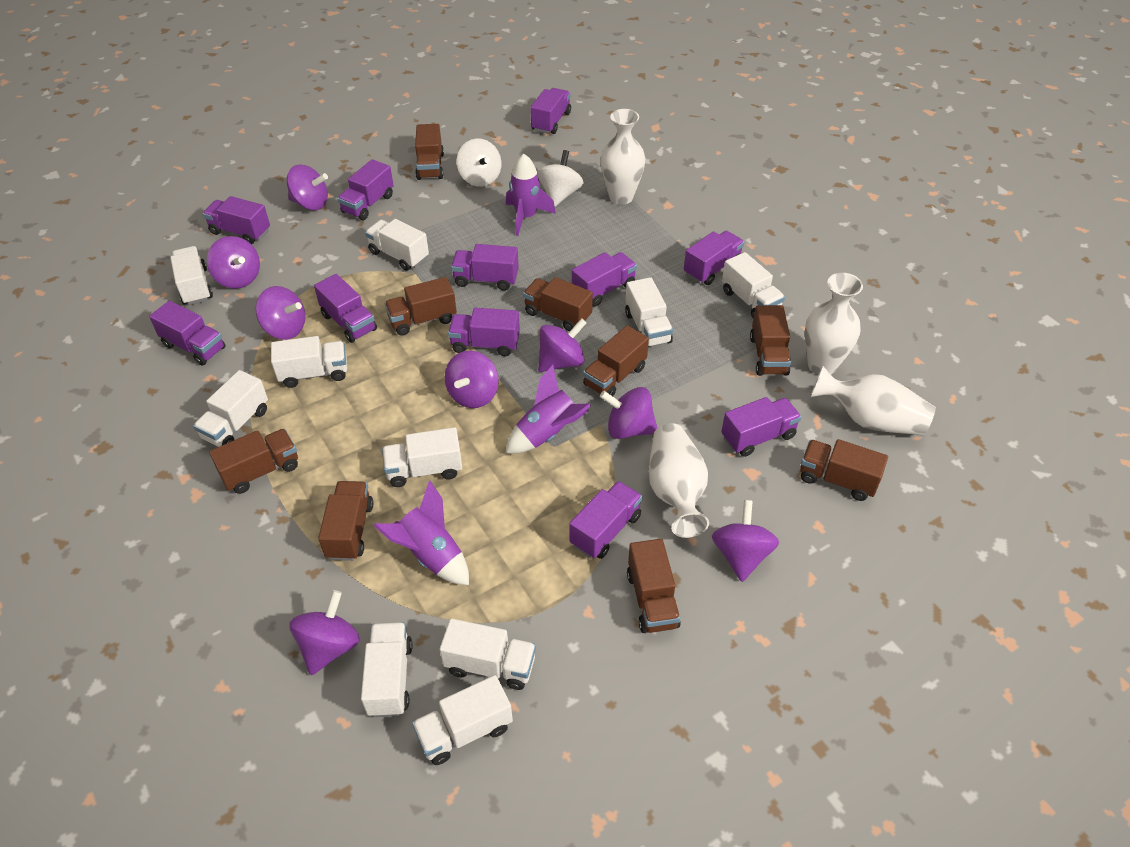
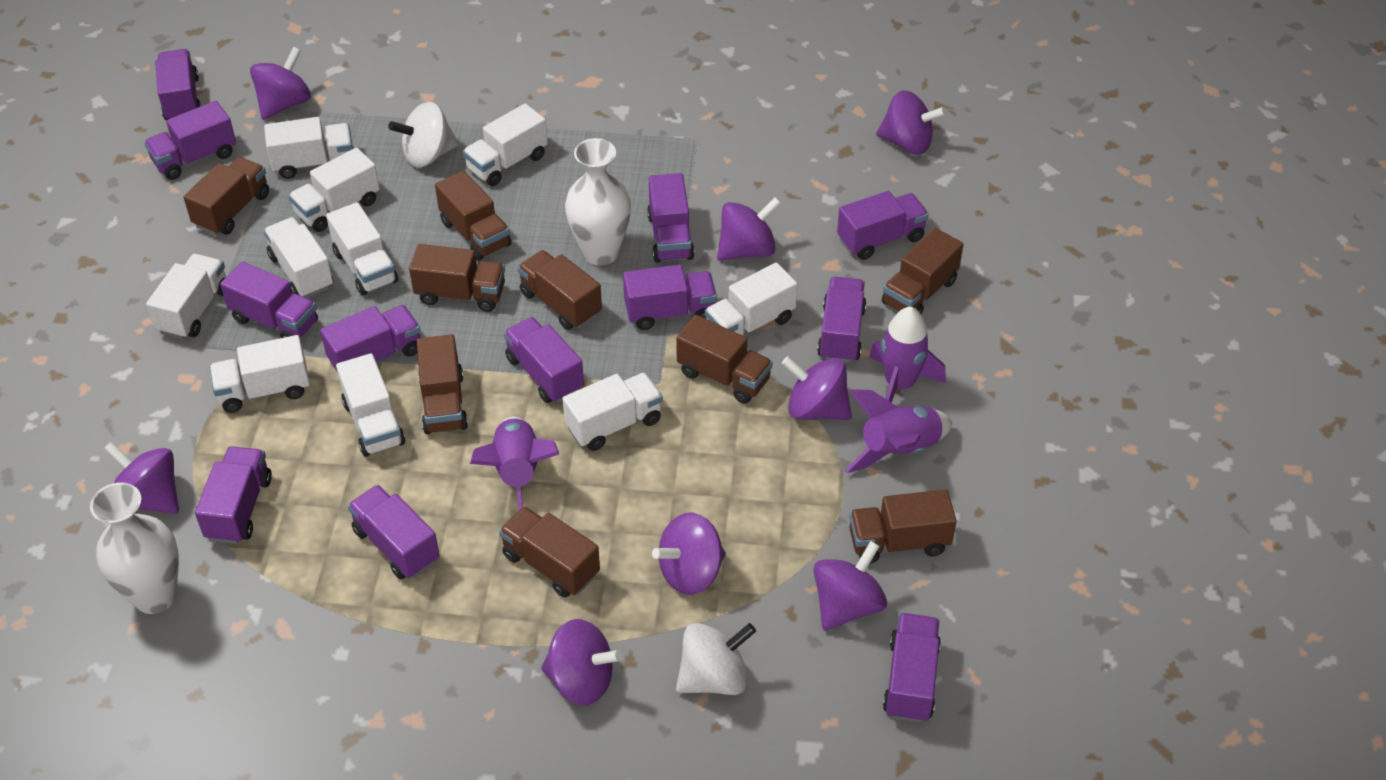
purple truck: 11 -> 12
white vase: 4 -> 2

